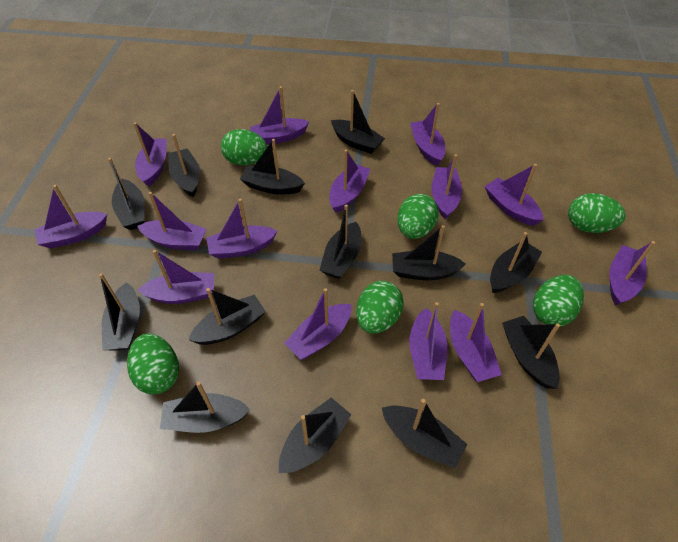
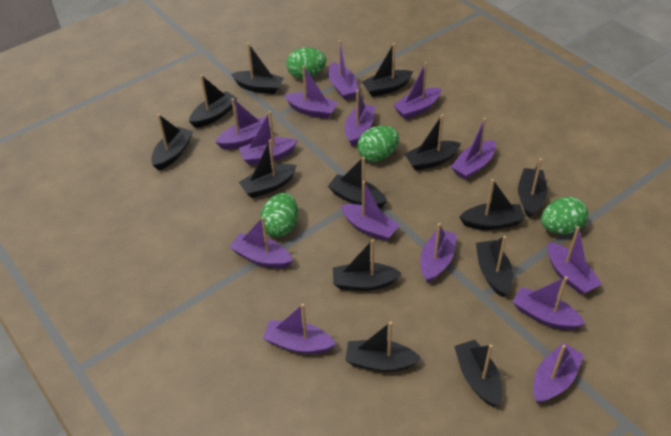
green egg: 6 -> 4

